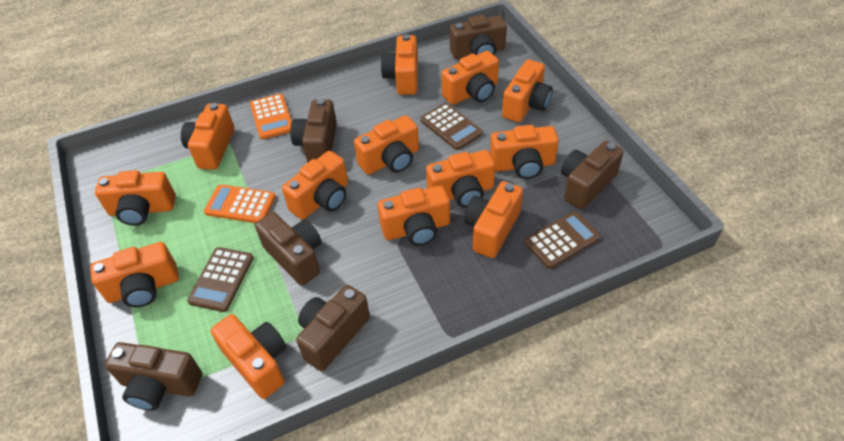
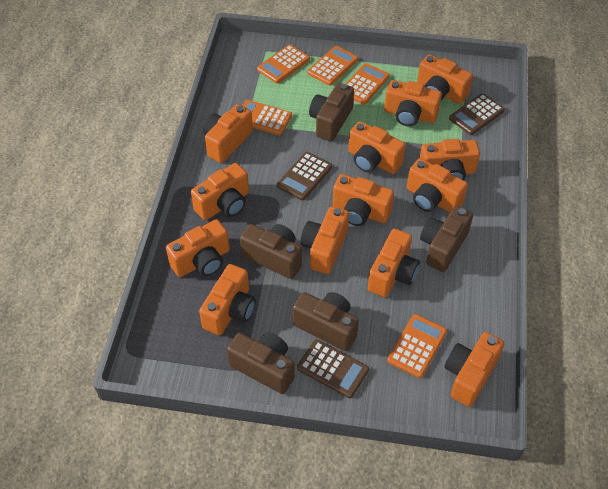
brown camera: 6 -> 5
orange calculator: 2 -> 5

